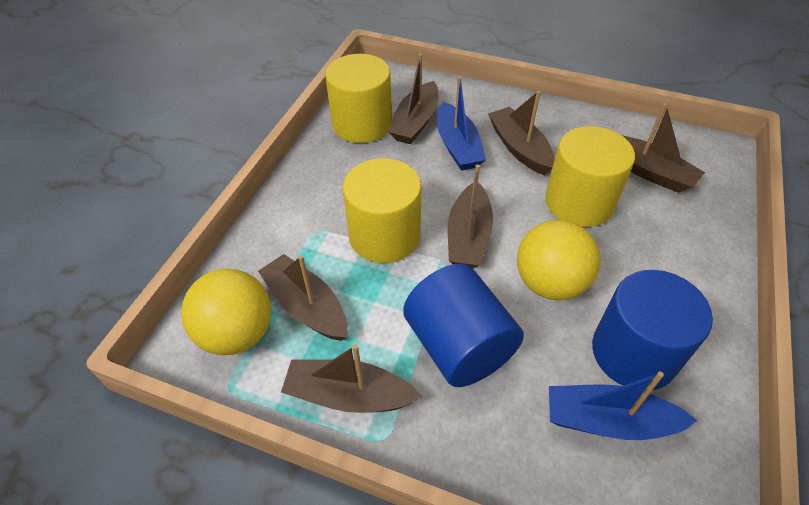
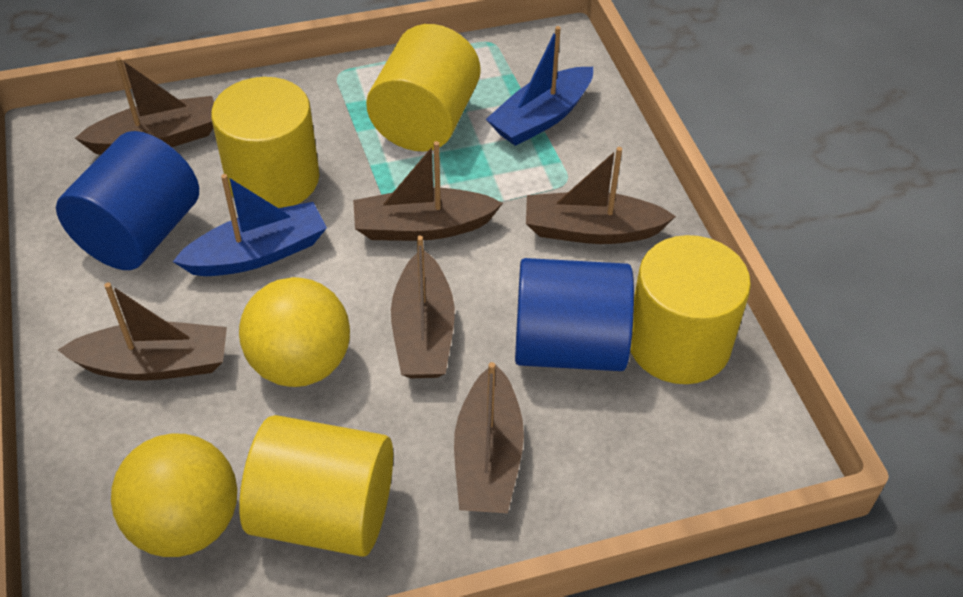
yellow cylinder: 3 -> 4

